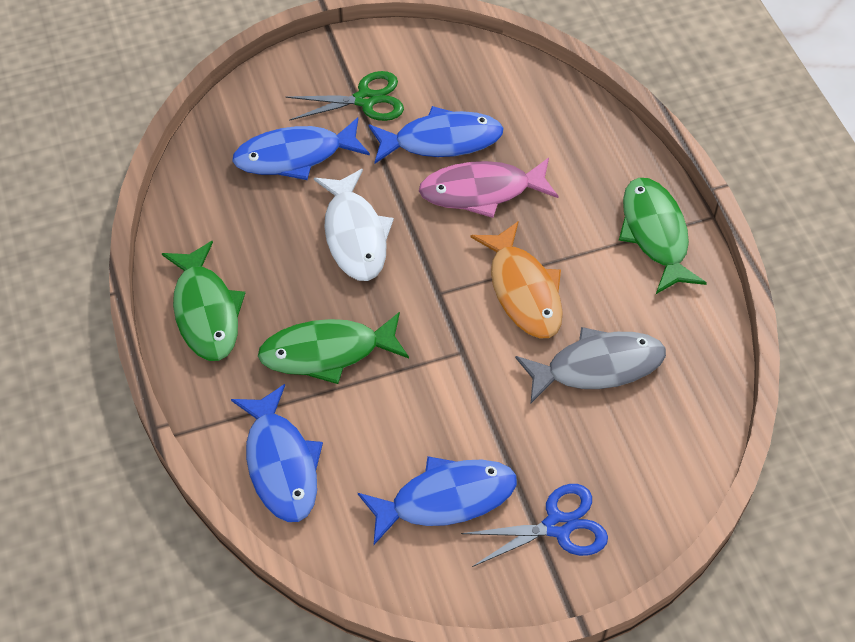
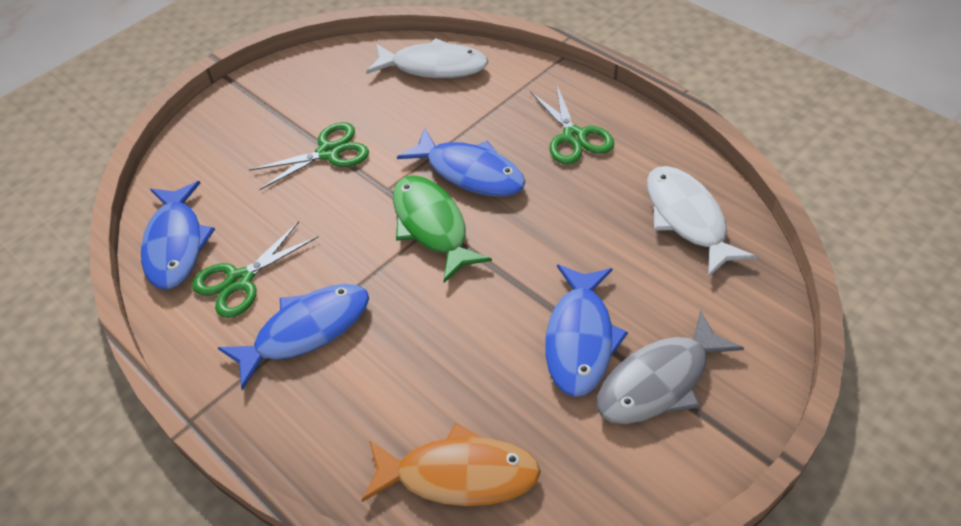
blue scissors: 1 -> 0
green fish: 3 -> 1
green scissors: 1 -> 3
pink fish: 1 -> 0
white fish: 1 -> 2

